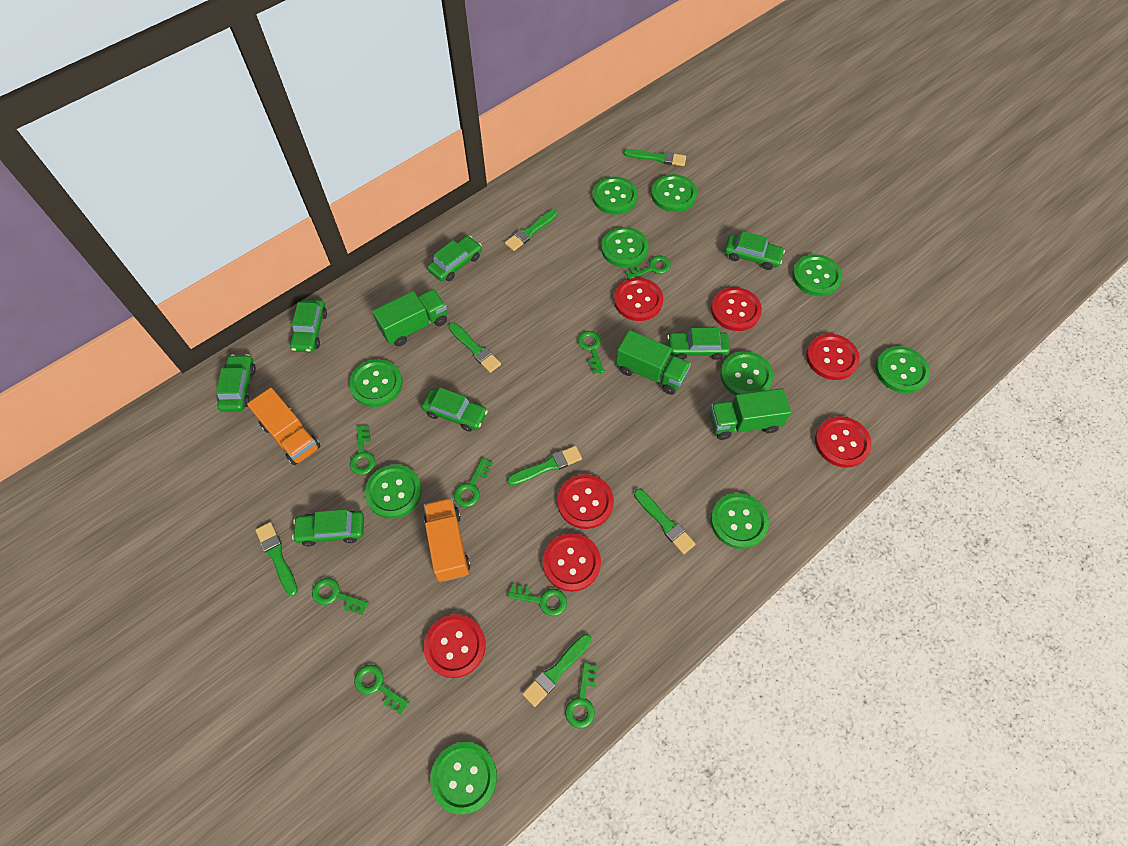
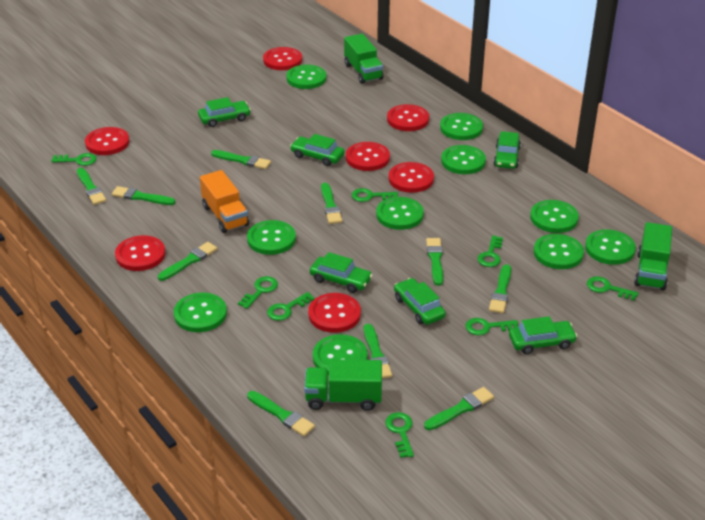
green brush: 7 -> 10
green car: 7 -> 6
orange truck: 2 -> 1

